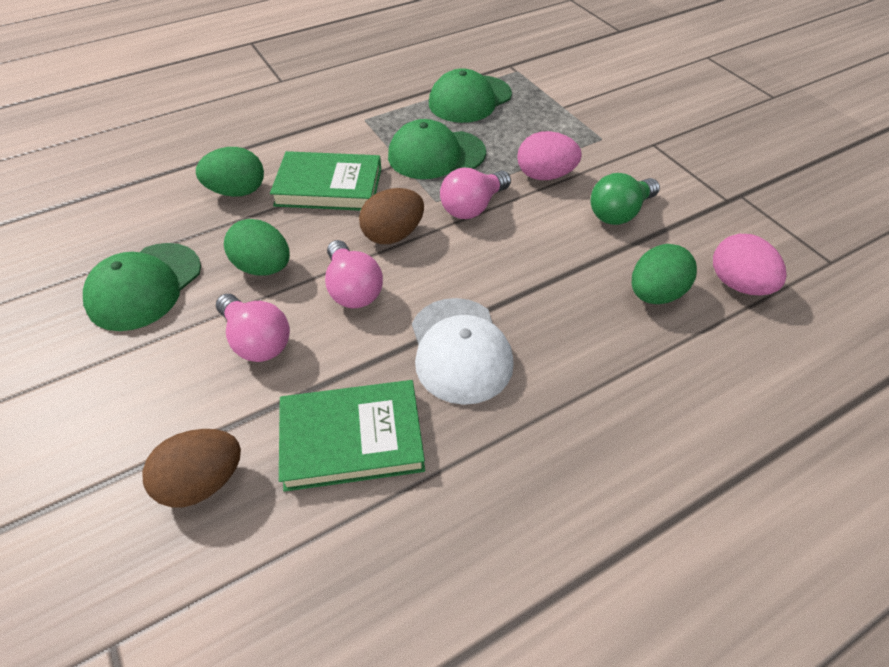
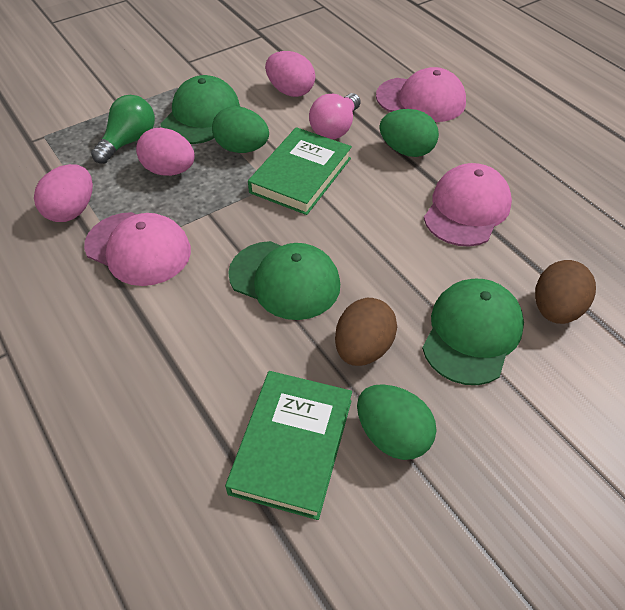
pink cap: 0 -> 3
pink egg: 2 -> 3
pink light bulb: 3 -> 1
white cap: 1 -> 0

